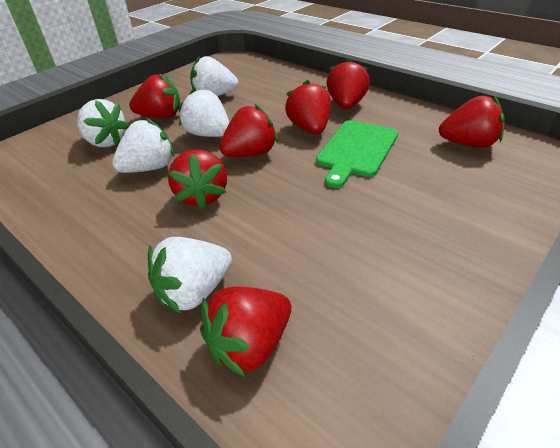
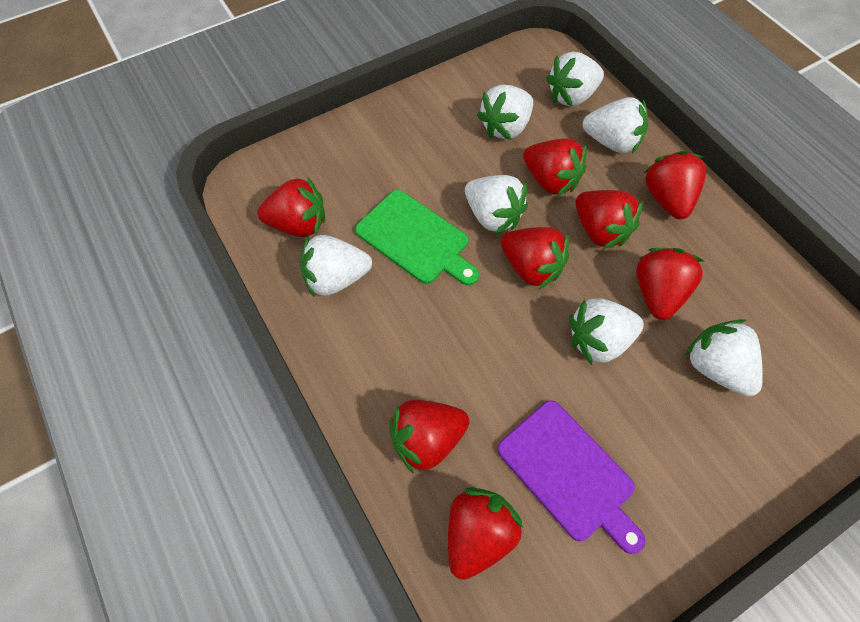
purple cutting board: 0 -> 1
red strawberry: 7 -> 8
white strawberry: 5 -> 7

